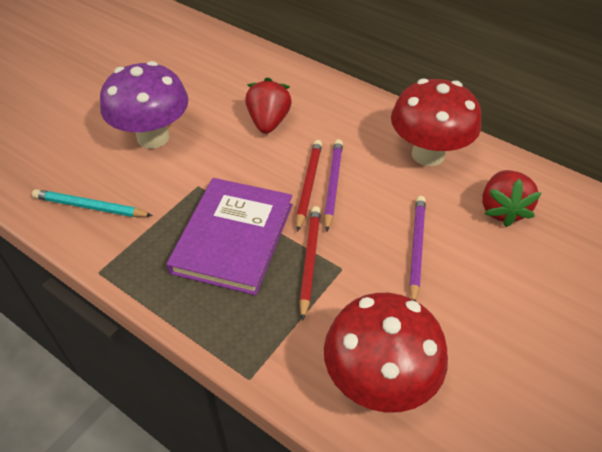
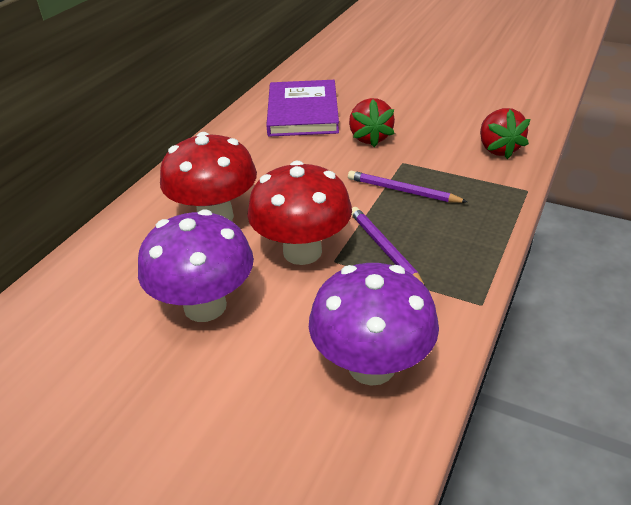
purple mushroom: 1 -> 2
red pencil: 2 -> 0
turquoise pencil: 1 -> 0

